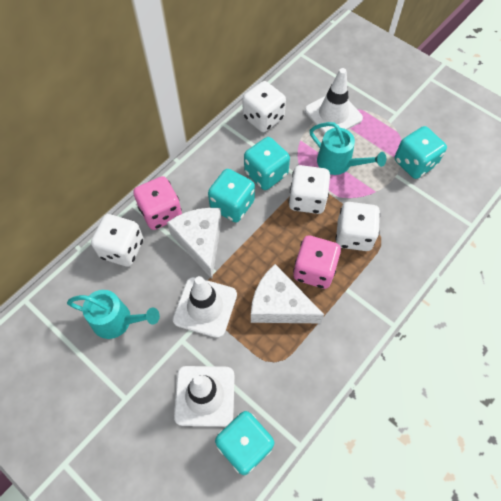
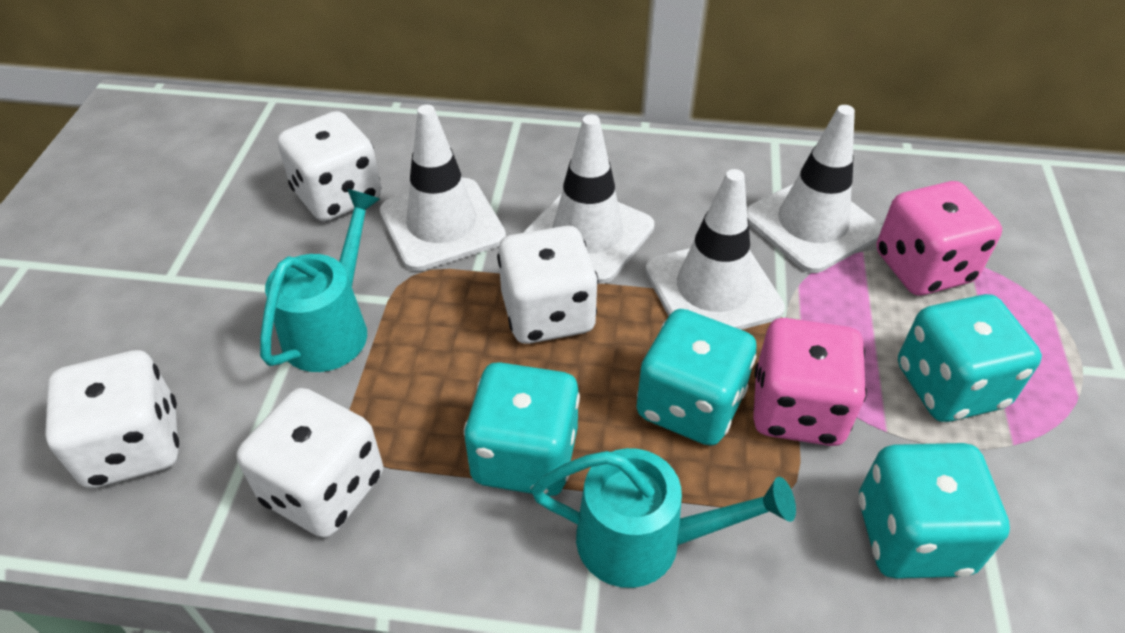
white cheese: 2 -> 0
white traffic cone: 3 -> 4

